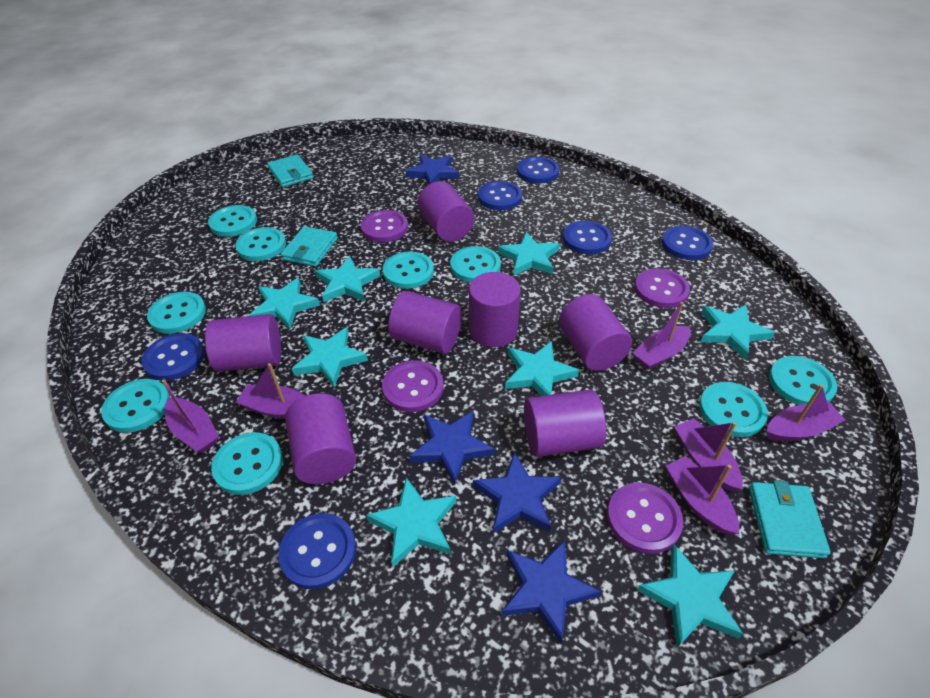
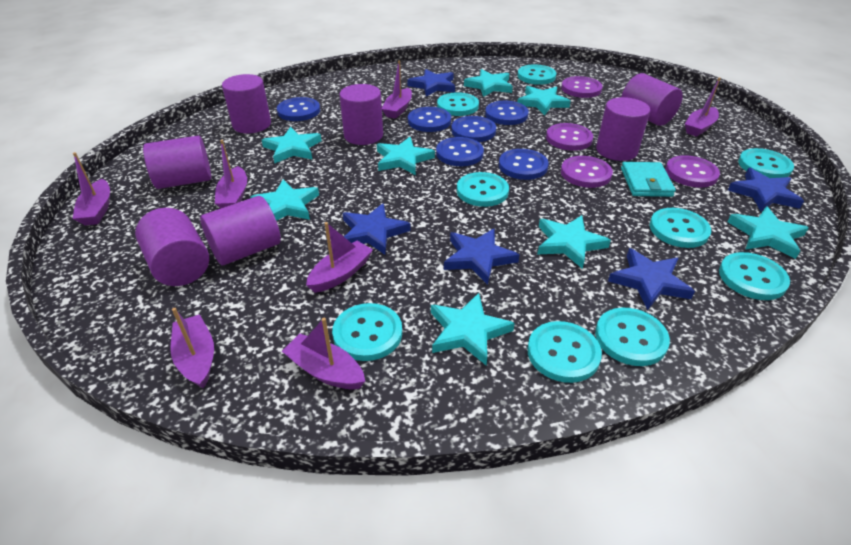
blue star: 4 -> 5
purple boat: 6 -> 7
turquoise wallet: 3 -> 1

